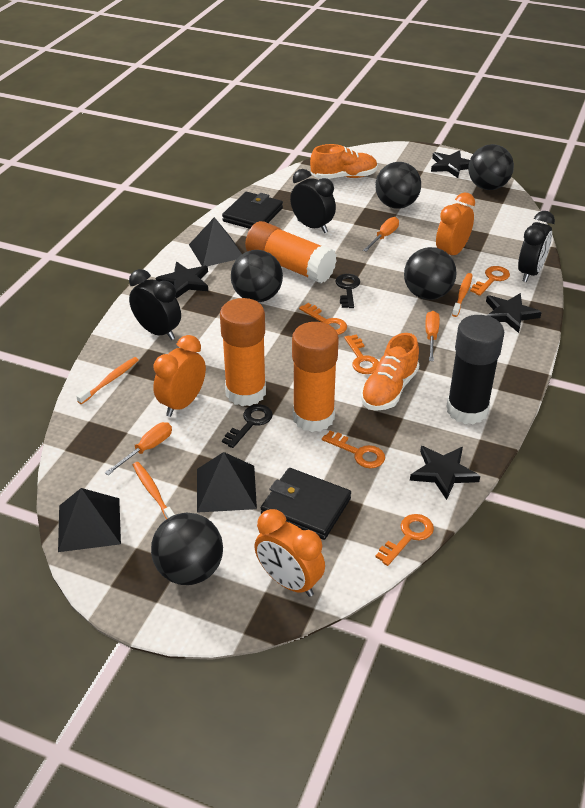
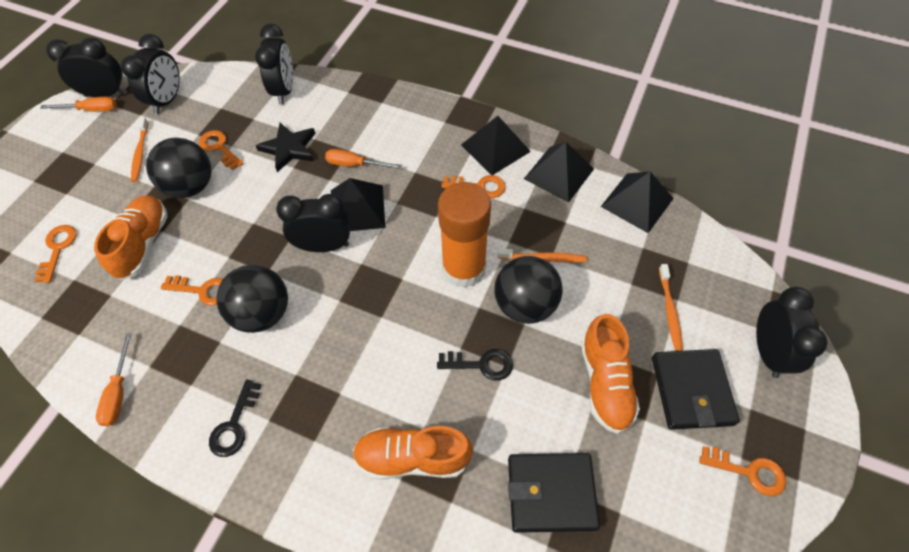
black ball: 5 -> 3
black clock: 3 -> 5
black glue stick: 1 -> 0
black pyramid: 3 -> 4
black star: 4 -> 1
orange clock: 3 -> 0
orange glue stick: 3 -> 1
orange shoe: 2 -> 3

